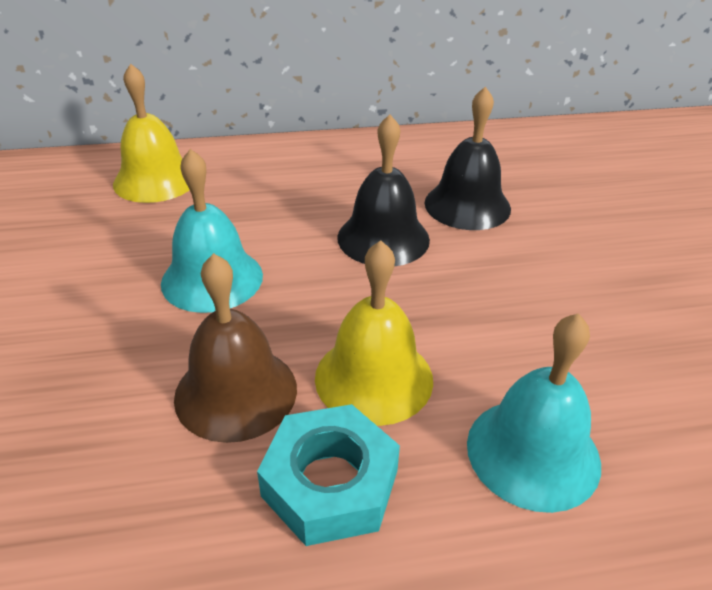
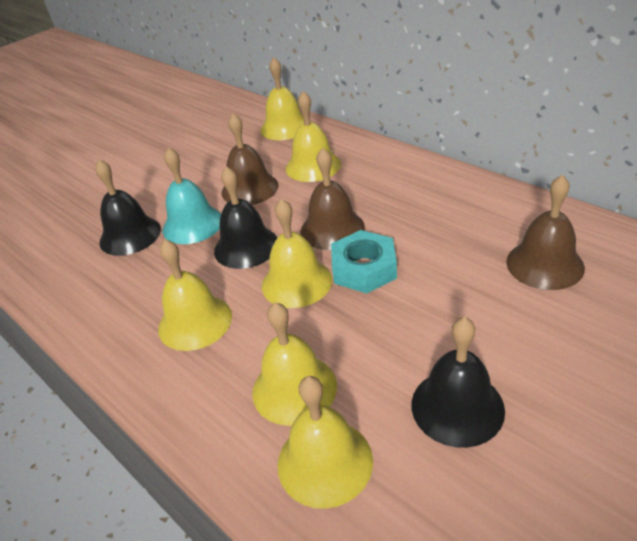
black bell: 2 -> 3
brown bell: 1 -> 3
turquoise bell: 2 -> 1
yellow bell: 2 -> 6

